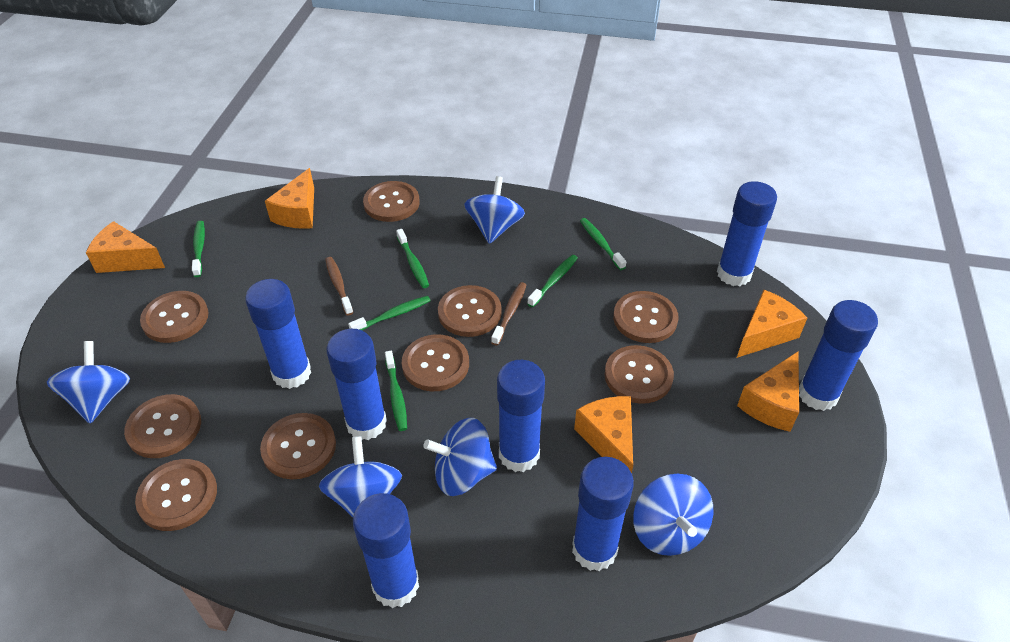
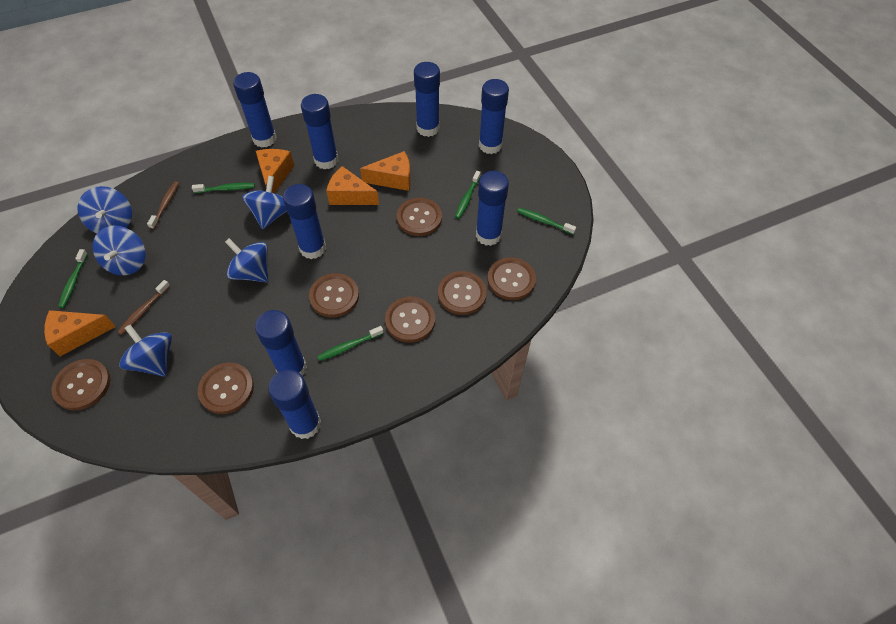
blue glue stick: 7 -> 8
brown button: 9 -> 7
green toothbrush: 6 -> 5
orange cheese: 5 -> 4

